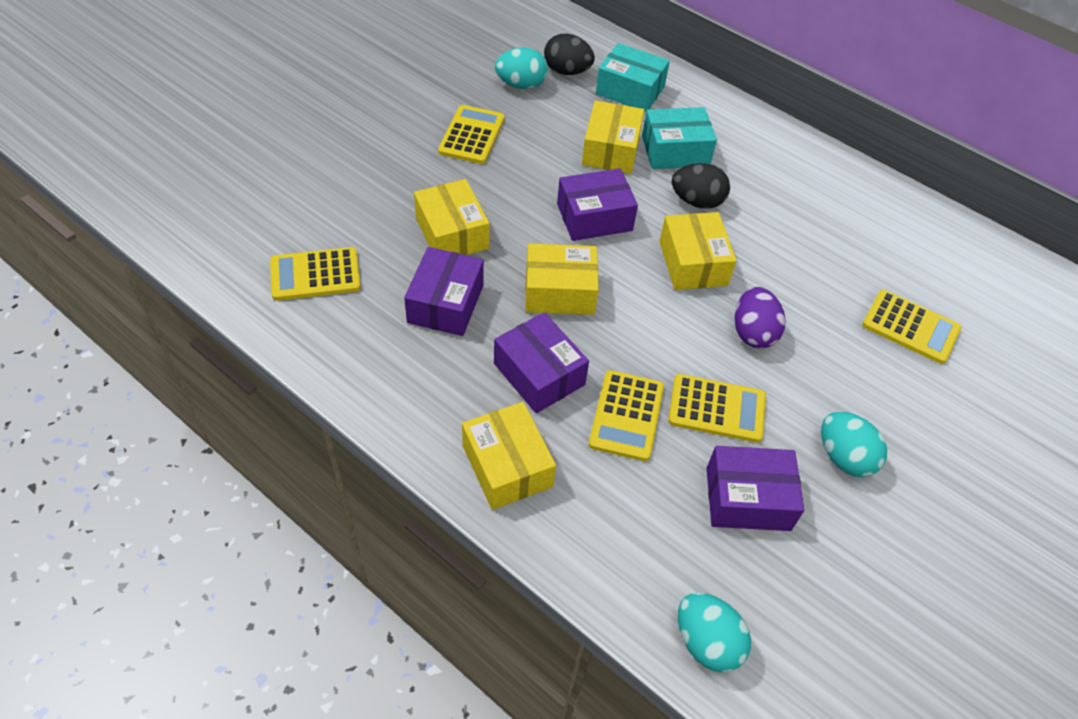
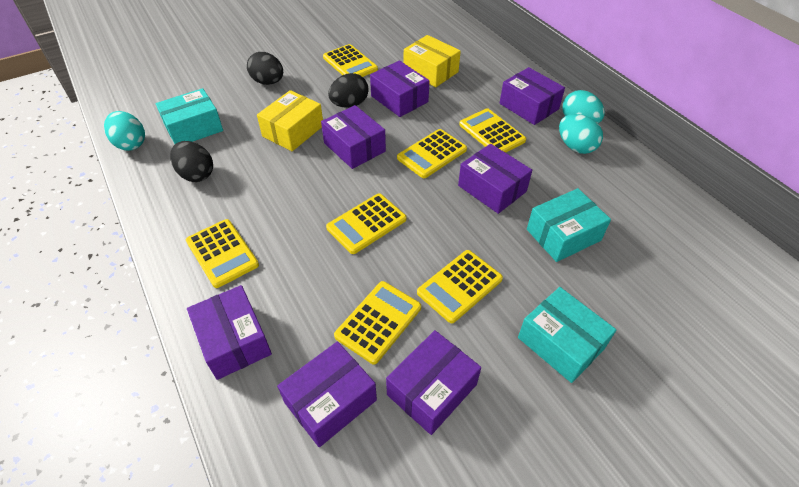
black egg: 2 -> 3
purple box: 4 -> 7
purple egg: 1 -> 0
turquoise box: 2 -> 3
yellow box: 5 -> 2
yellow calculator: 5 -> 7

